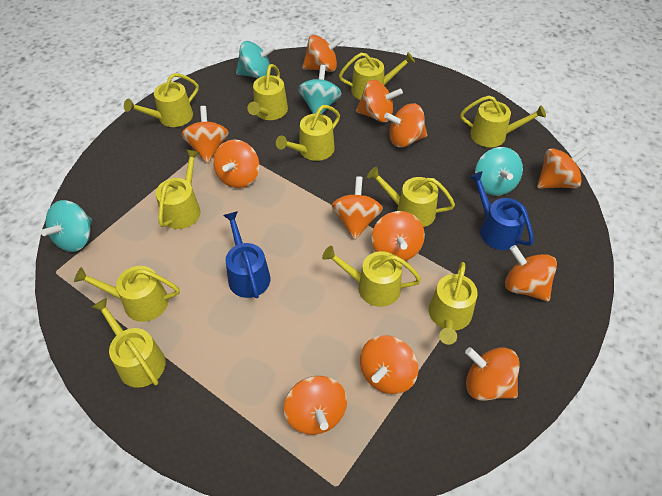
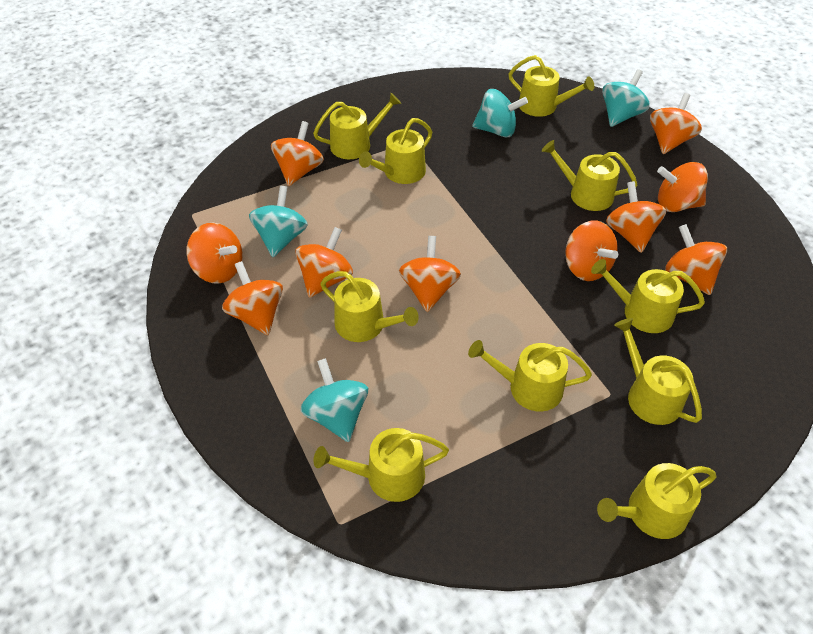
blue watering can: 2 -> 0
orange spinning top: 12 -> 10
yellow watering can: 11 -> 10

